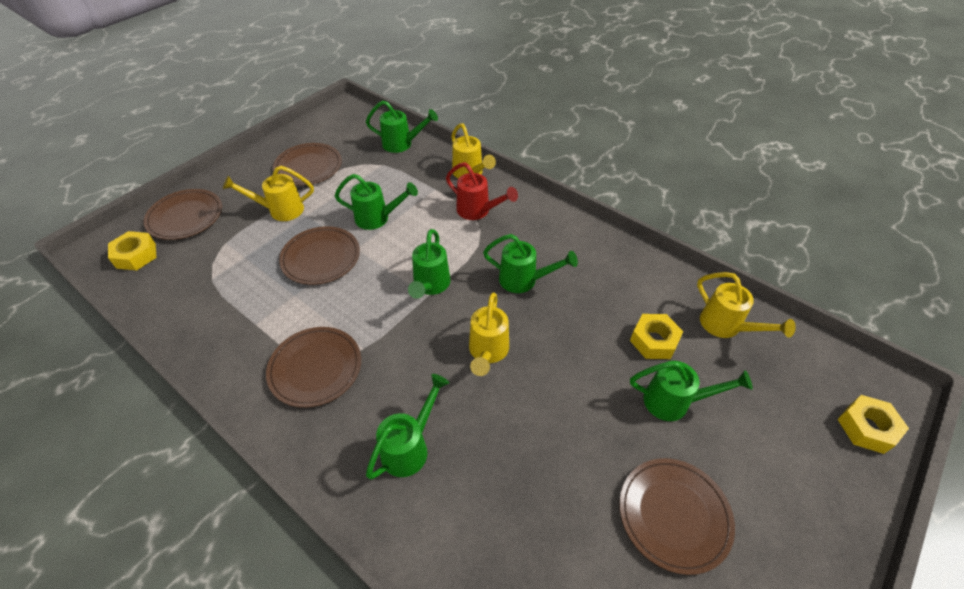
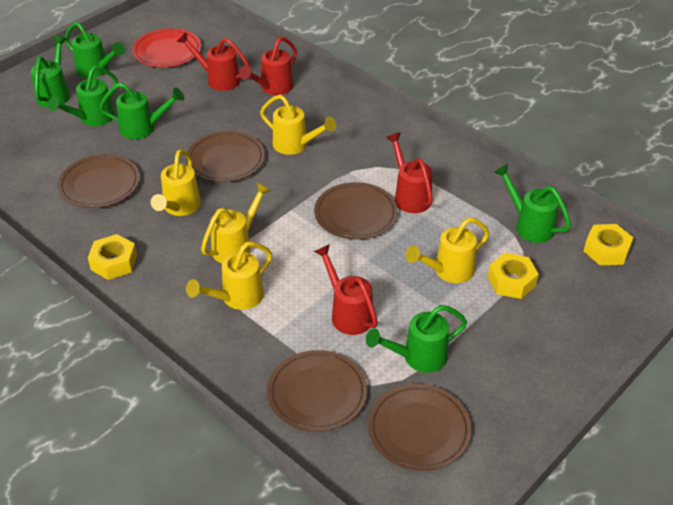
red plate: 0 -> 1
red watering can: 1 -> 4
yellow watering can: 4 -> 5

